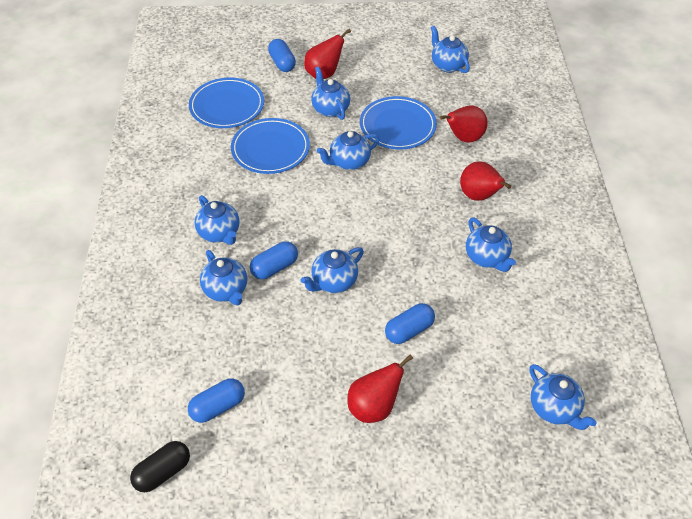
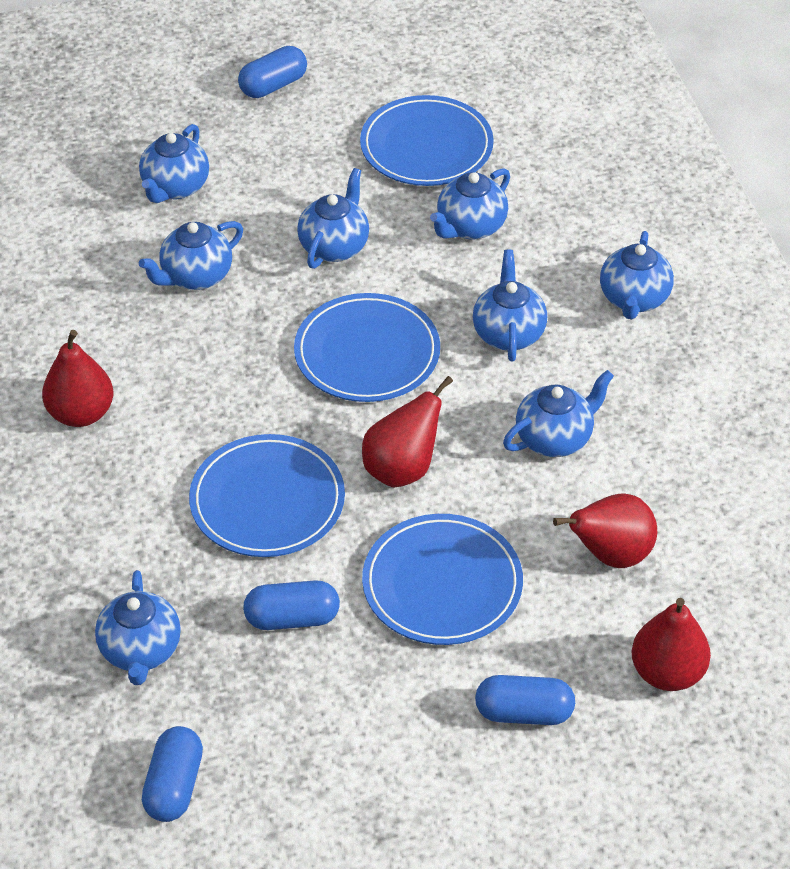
black capsule: 1 -> 0
blue plate: 3 -> 4

